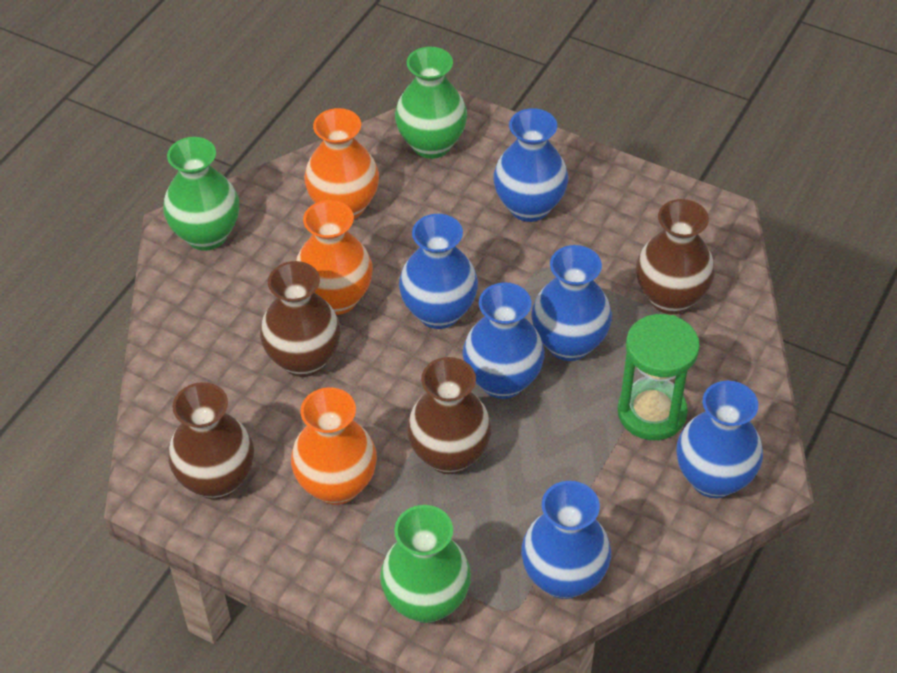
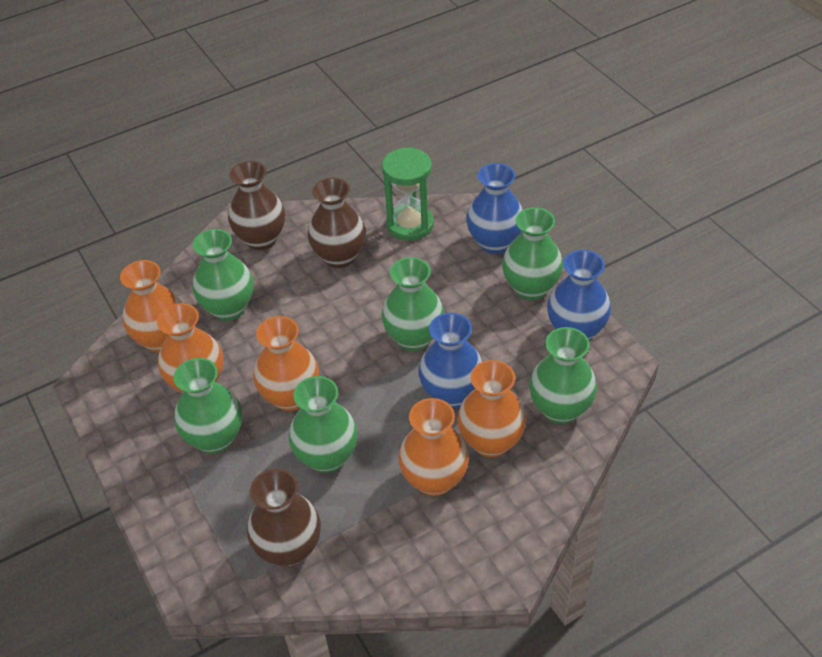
blue vase: 6 -> 3
brown vase: 4 -> 3
green vase: 3 -> 6
orange vase: 3 -> 5

